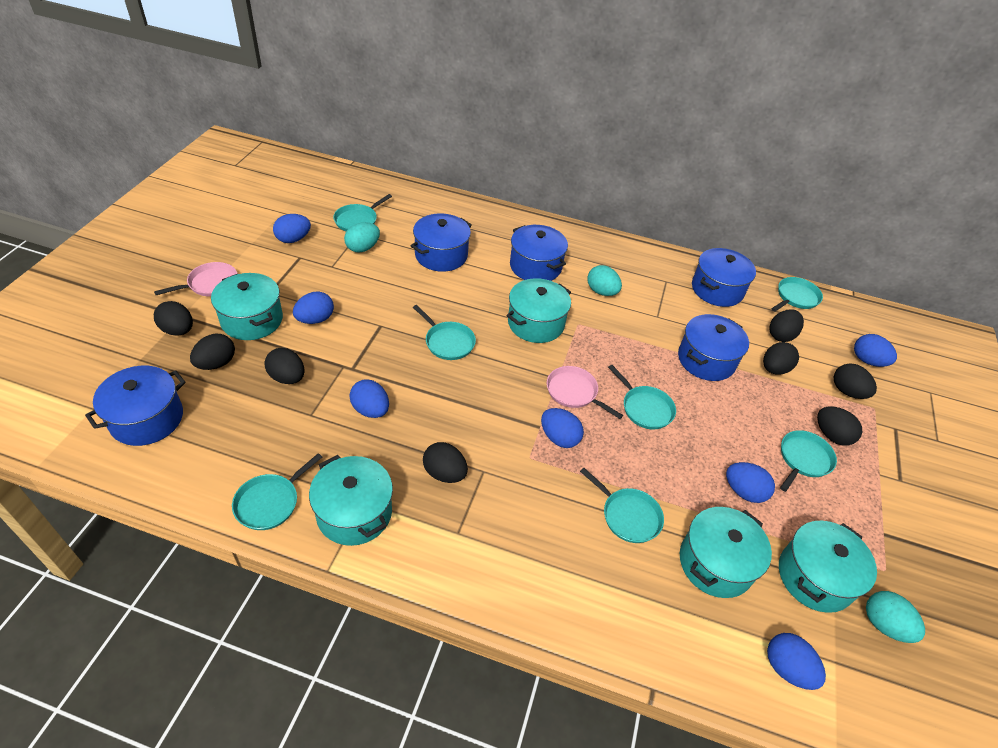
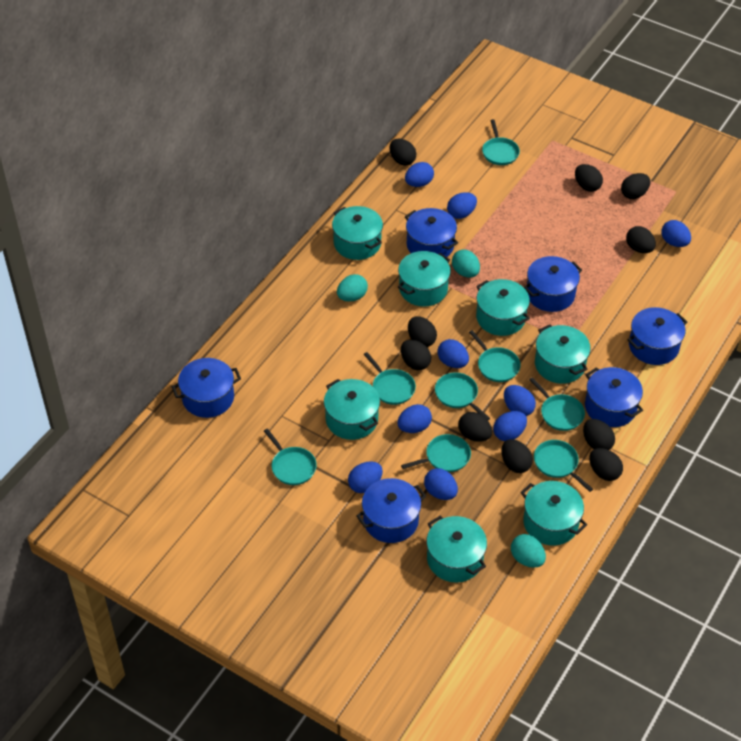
black egg: 8 -> 10
blue egg: 7 -> 9
blue pot: 5 -> 6
pink pan: 2 -> 0
turquoise pan: 7 -> 8
turquoise pot: 5 -> 7

